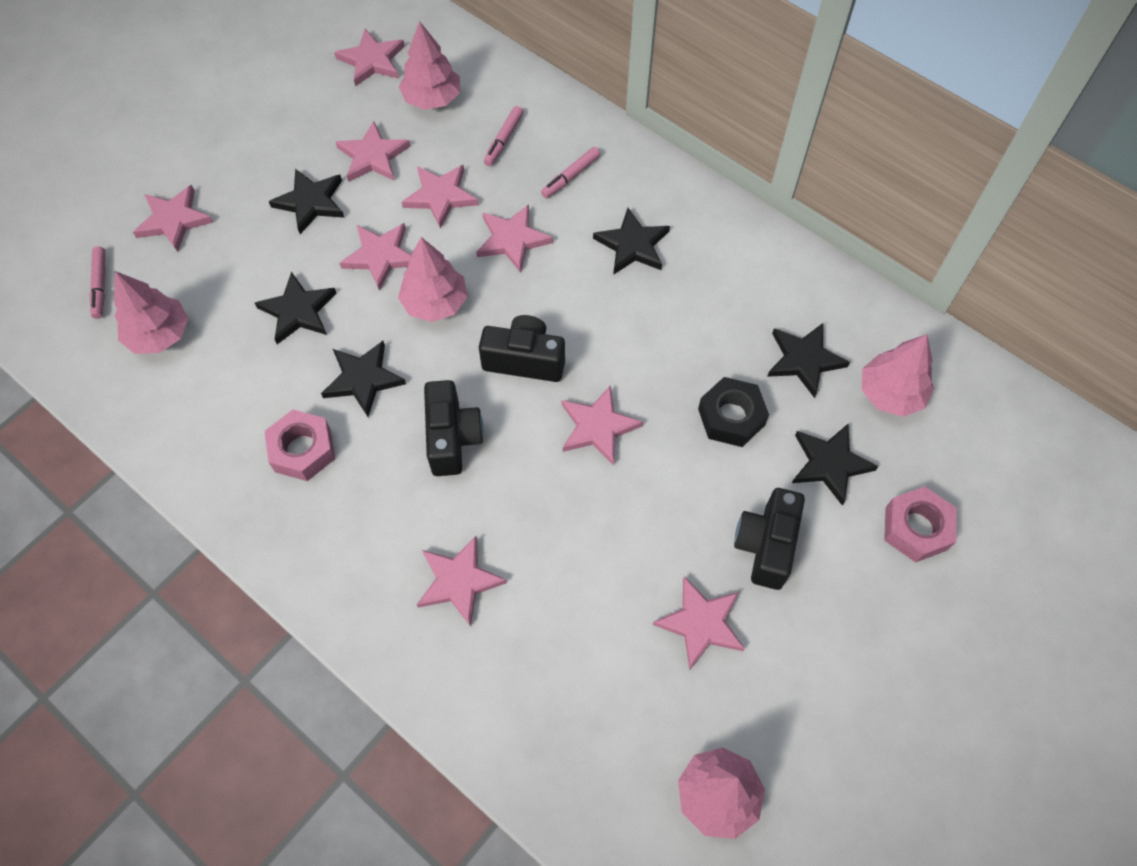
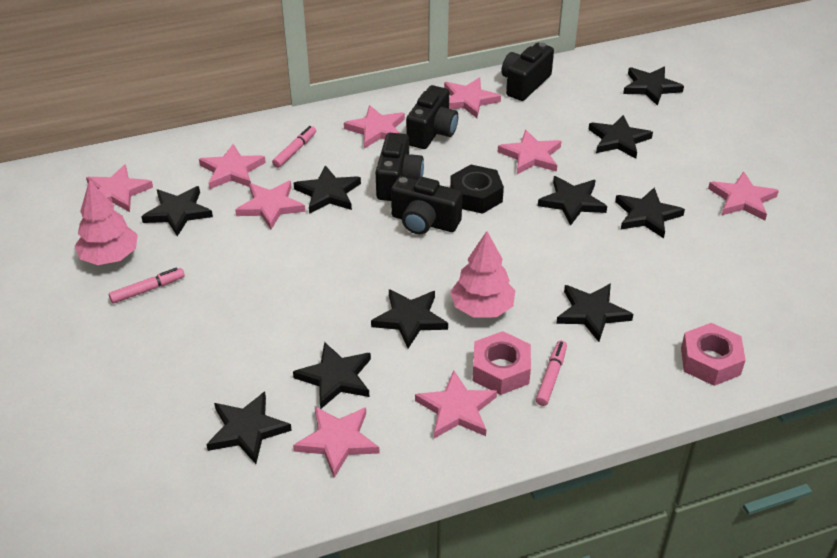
black camera: 3 -> 4
black star: 6 -> 10
pink tree: 5 -> 2

